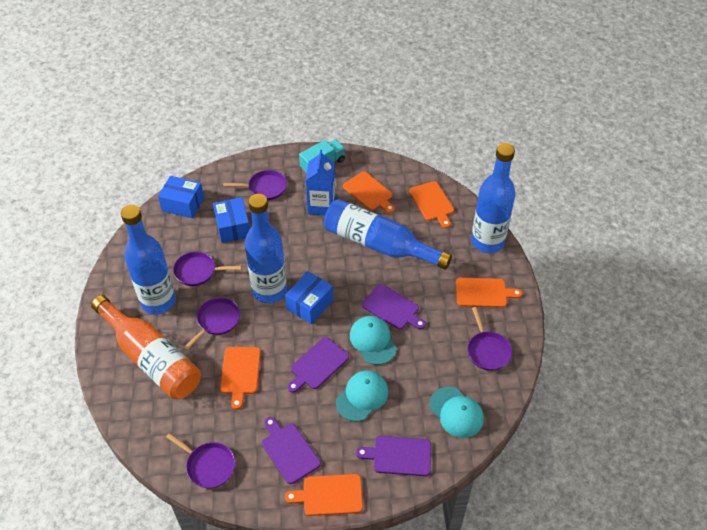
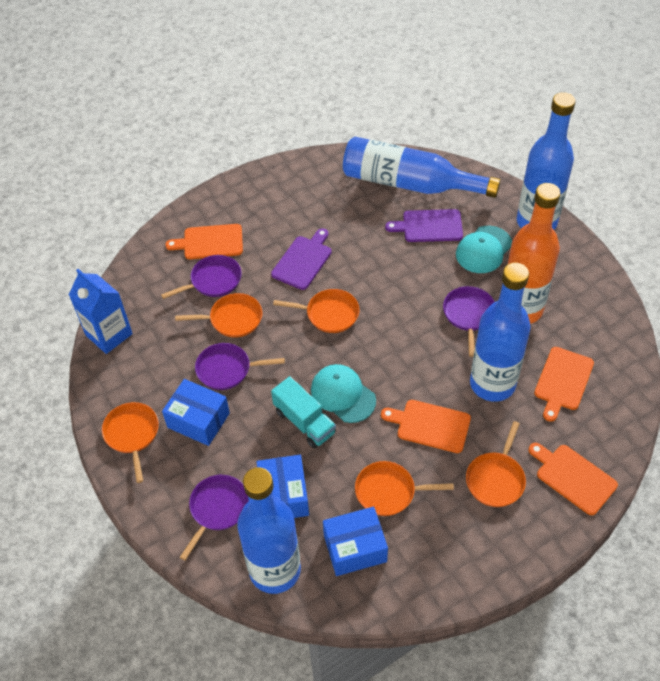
orange cutting board: 5 -> 4
orange pan: 0 -> 5
purple cutting board: 4 -> 2
purple pan: 5 -> 4
turquoise cap: 3 -> 2

